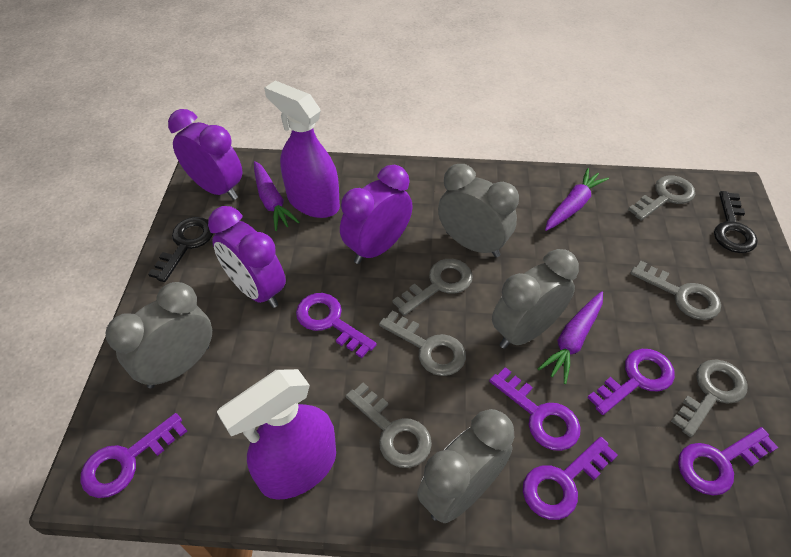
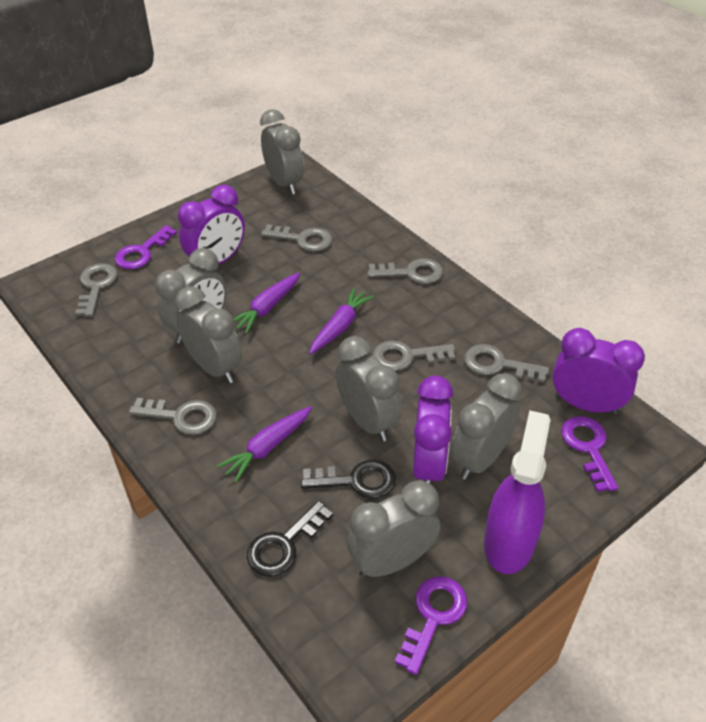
grey clock: 4 -> 6
purple key: 6 -> 3
purple spray bottle: 2 -> 1

